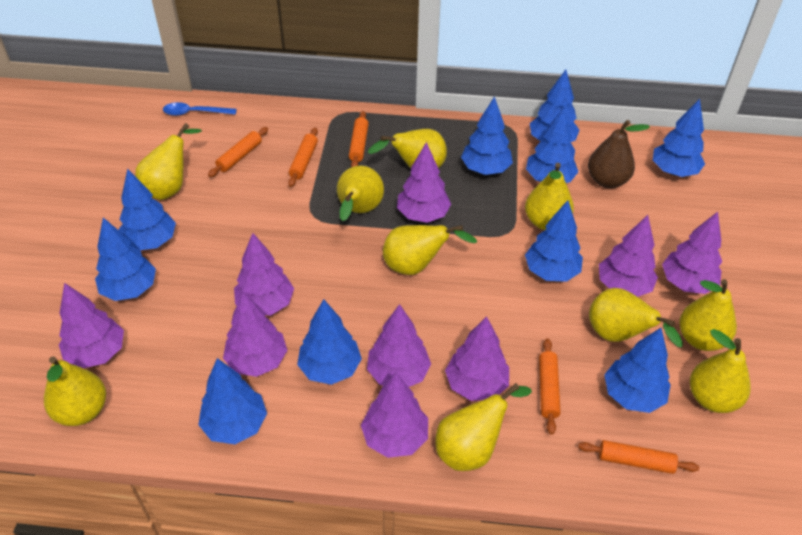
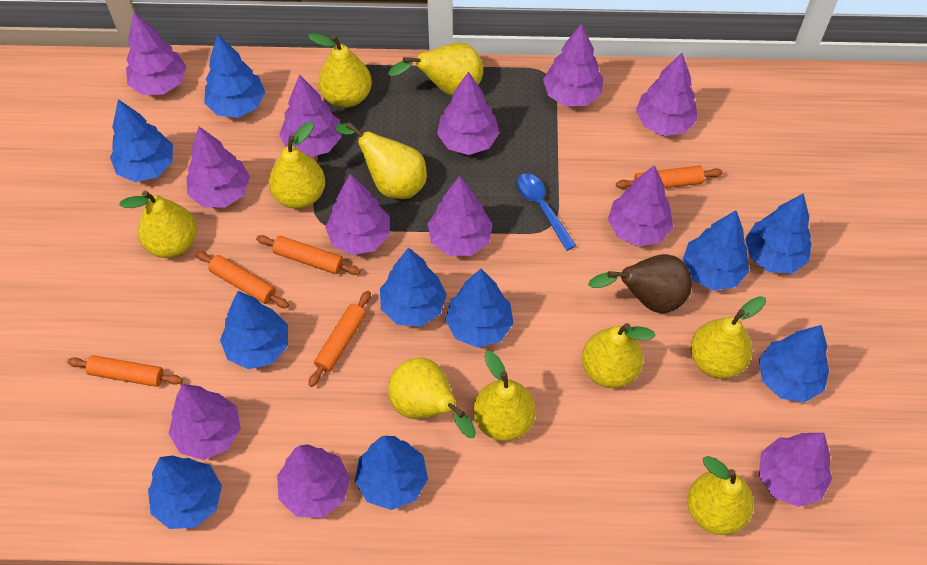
purple tree: 9 -> 12

